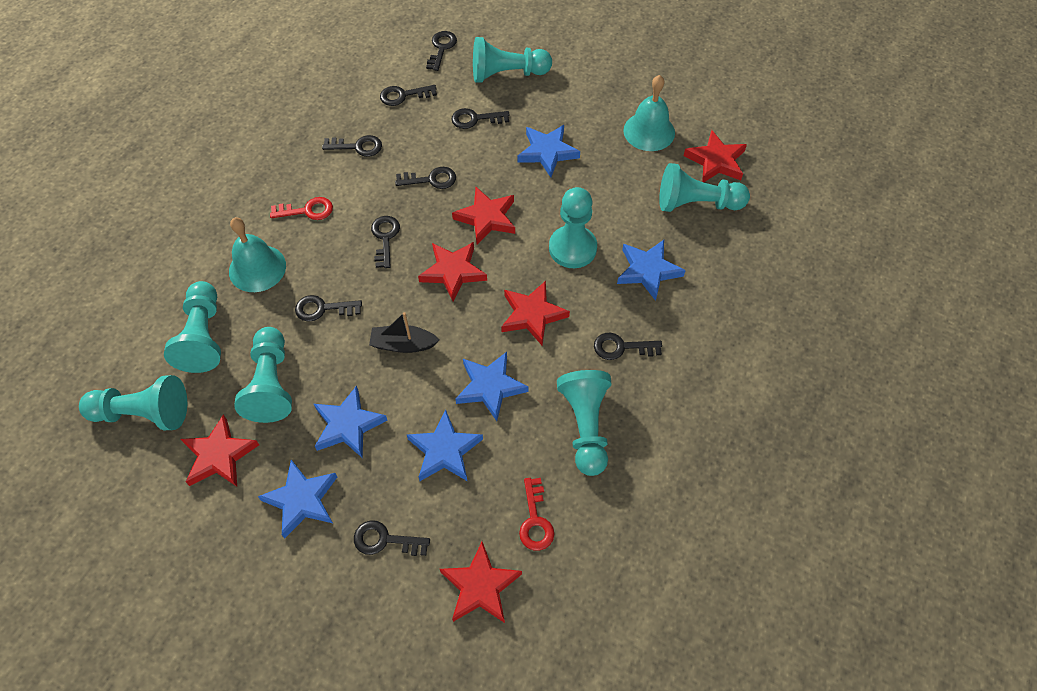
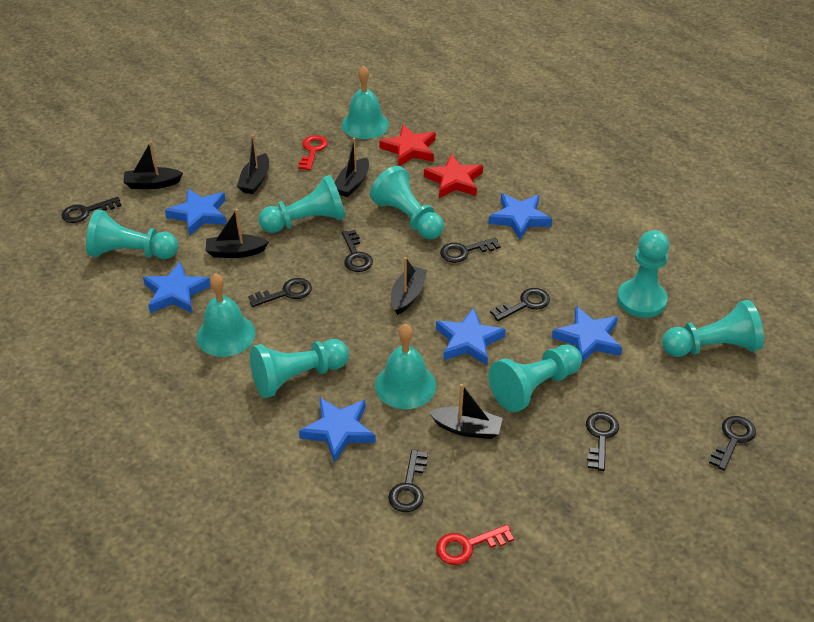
black boat: 1 -> 6
black key: 9 -> 8
red star: 6 -> 2
turquoise bell: 2 -> 3

